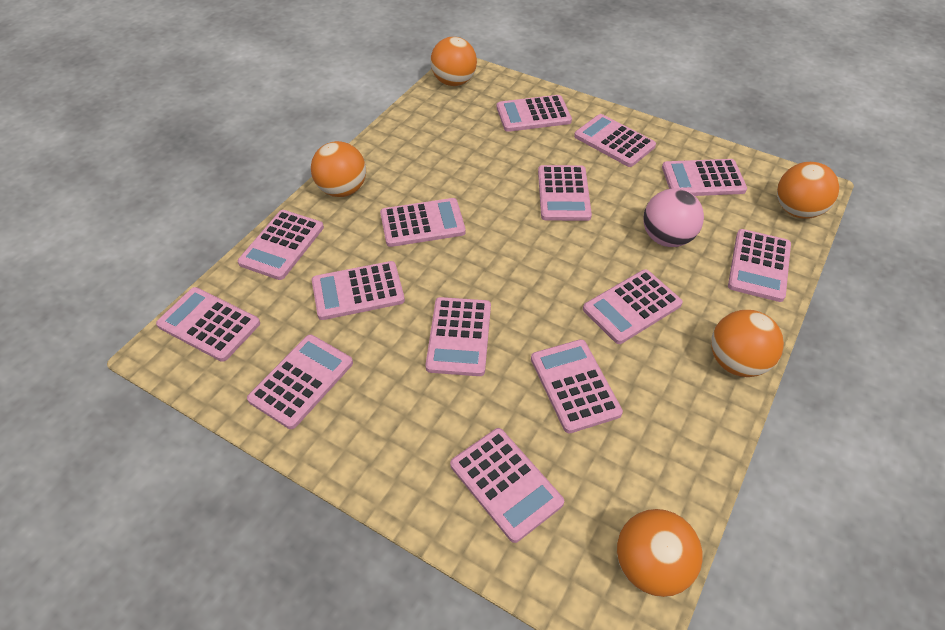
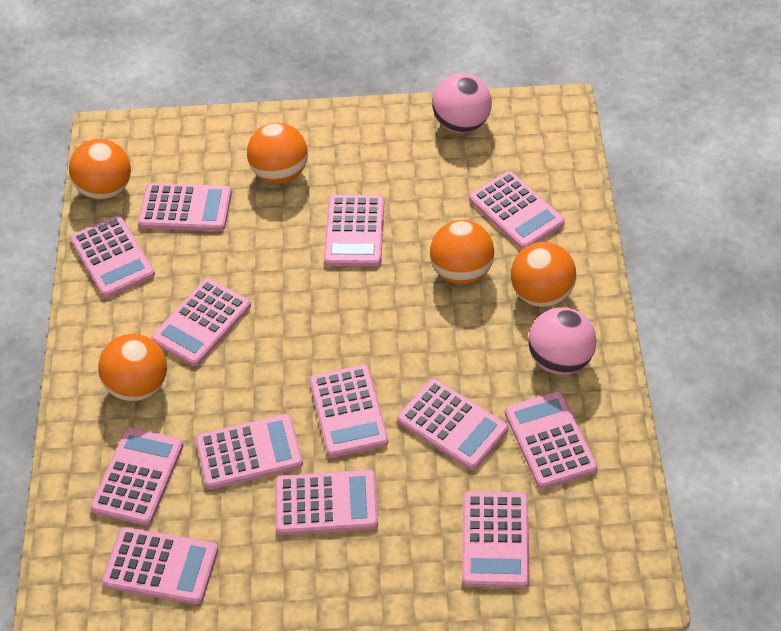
pink ball: 1 -> 2
pink calculator: 14 -> 13

